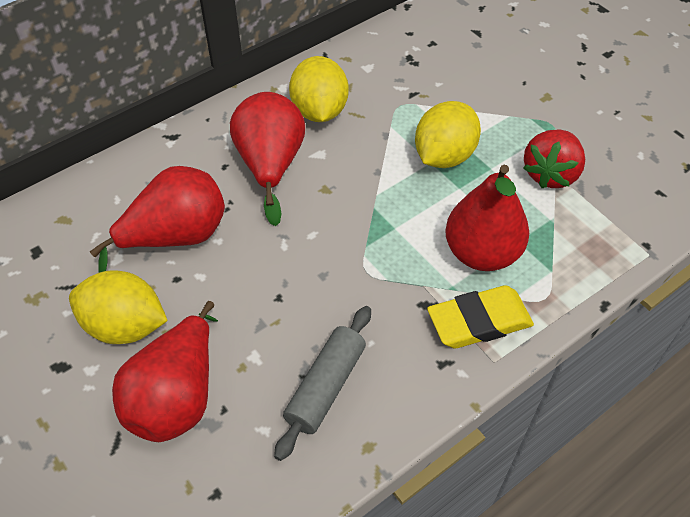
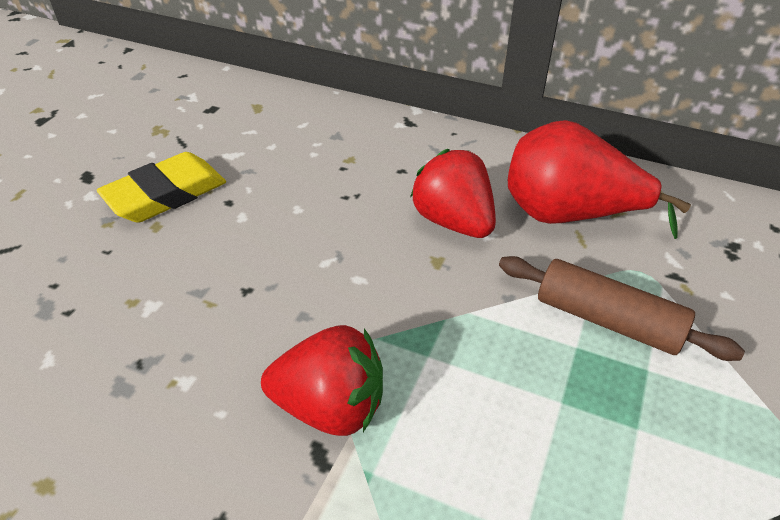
brown rolling pin: 0 -> 1
grey rolling pin: 1 -> 0
red pear: 4 -> 1
red strawberry: 1 -> 2
yellow lemon: 3 -> 0

